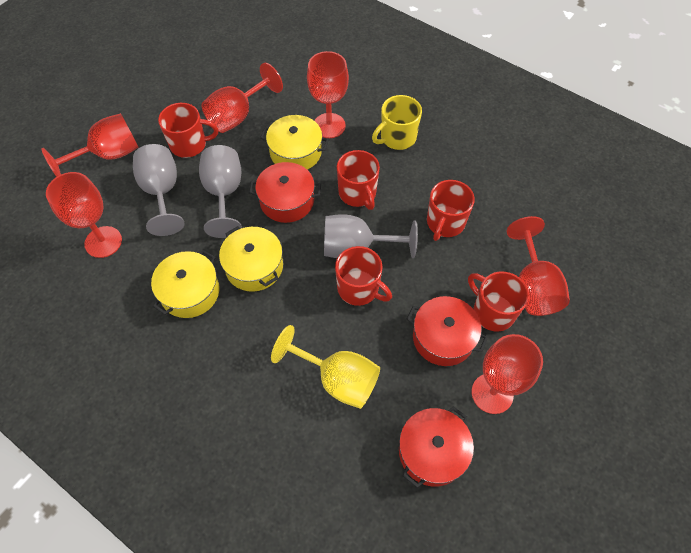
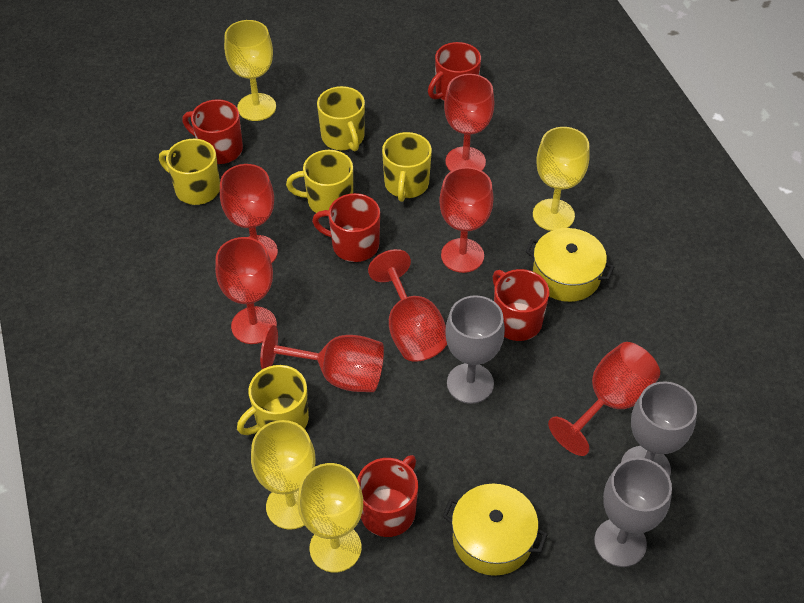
red goblet: 6 -> 7
red pot: 3 -> 0
yellow goblet: 1 -> 4
yellow mug: 1 -> 5
yellow pot: 3 -> 2

